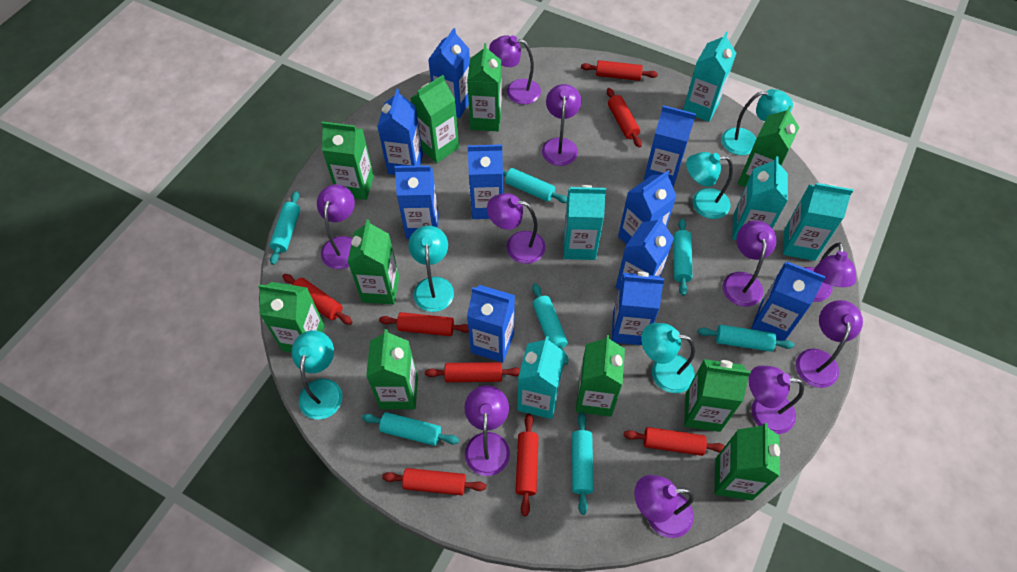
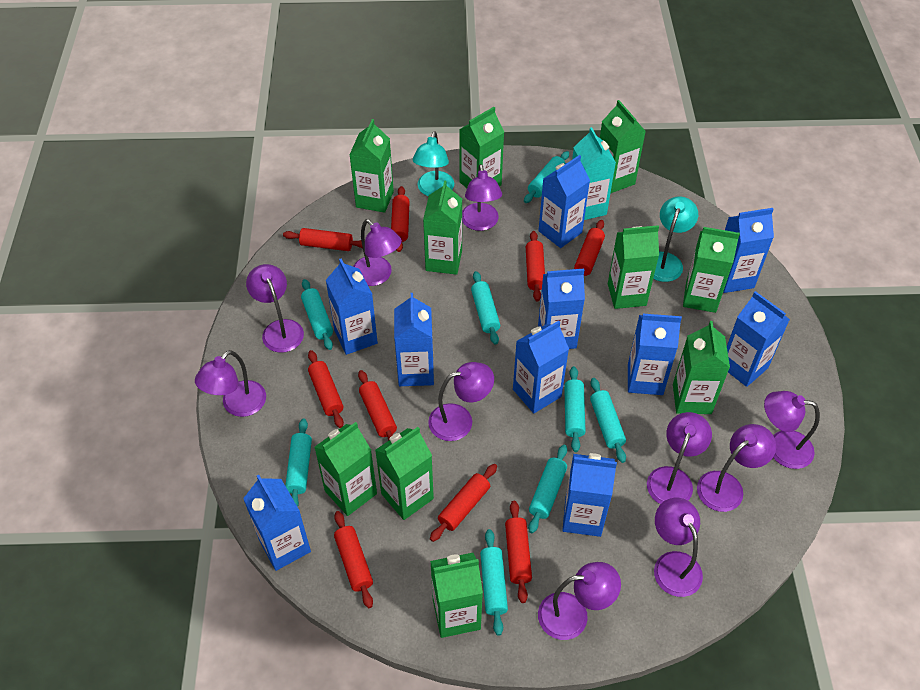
red rolling pin: 8 -> 9
turquoise carton: 5 -> 1
turquoise lamp: 5 -> 2
turquoise rolling pin: 7 -> 8

